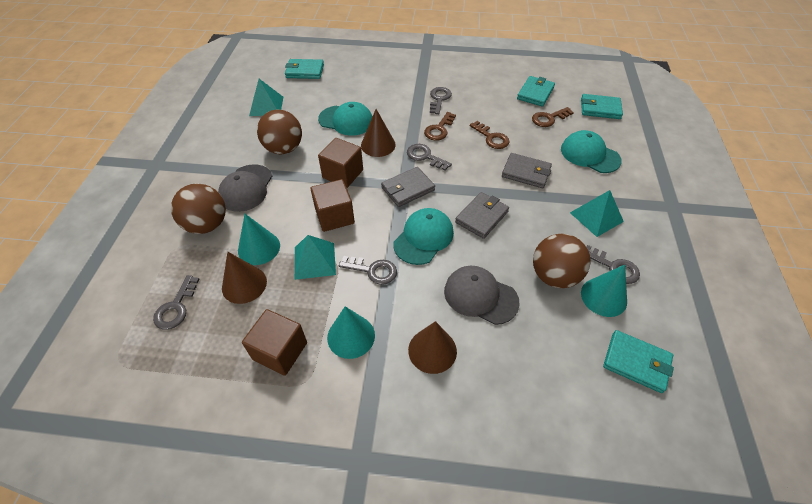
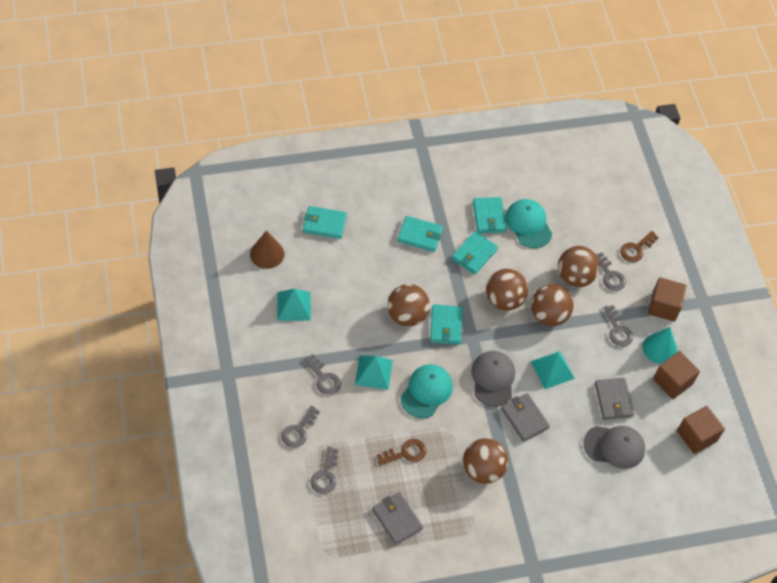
brown ball: 3 -> 5
brown cone: 3 -> 1
brown key: 3 -> 2
turquoise cap: 3 -> 2
turquoise cone: 3 -> 1
turquoise wallet: 4 -> 5

